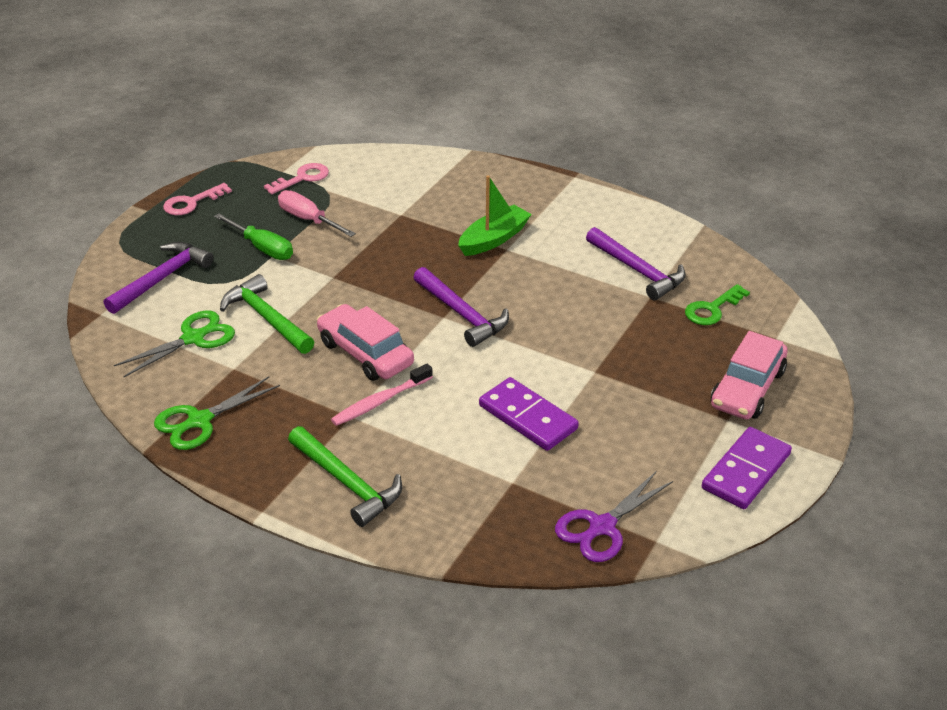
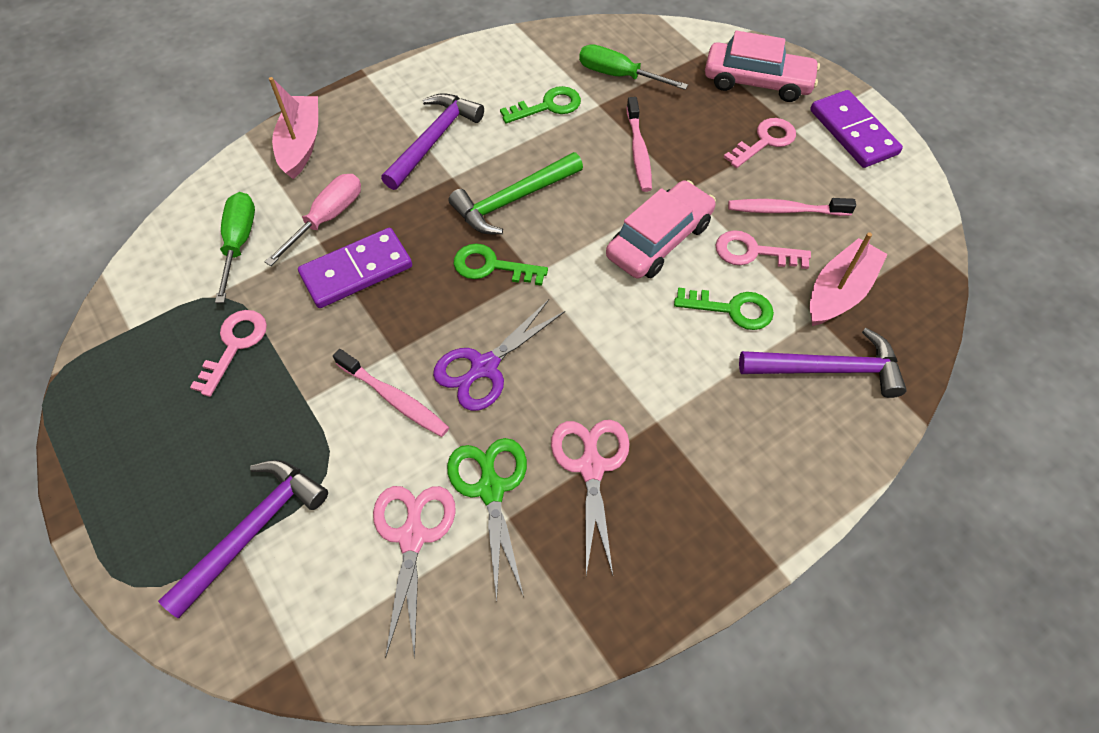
green boat: 1 -> 0
green hammer: 2 -> 1
green key: 1 -> 3
green scissors: 2 -> 1
green screwdriver: 1 -> 2
pink boat: 0 -> 2
pink key: 2 -> 3
pink scissors: 0 -> 2
pink toothbrush: 1 -> 3

